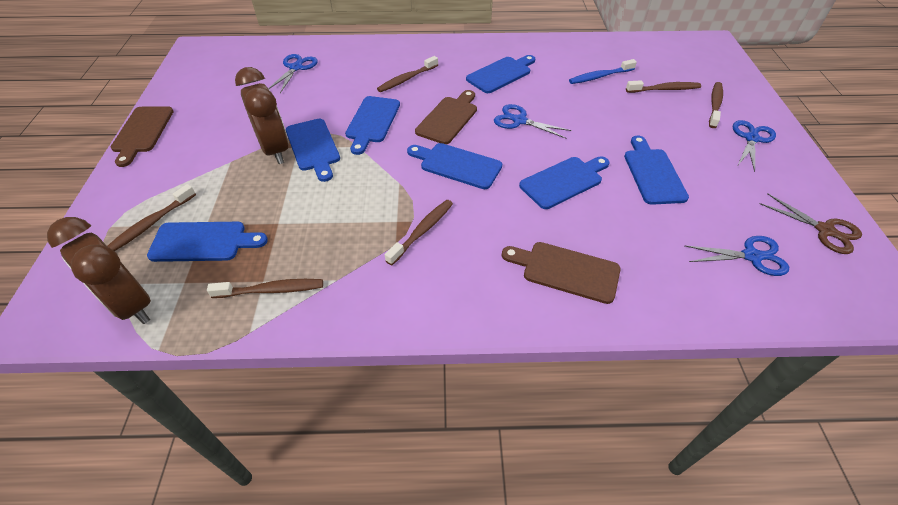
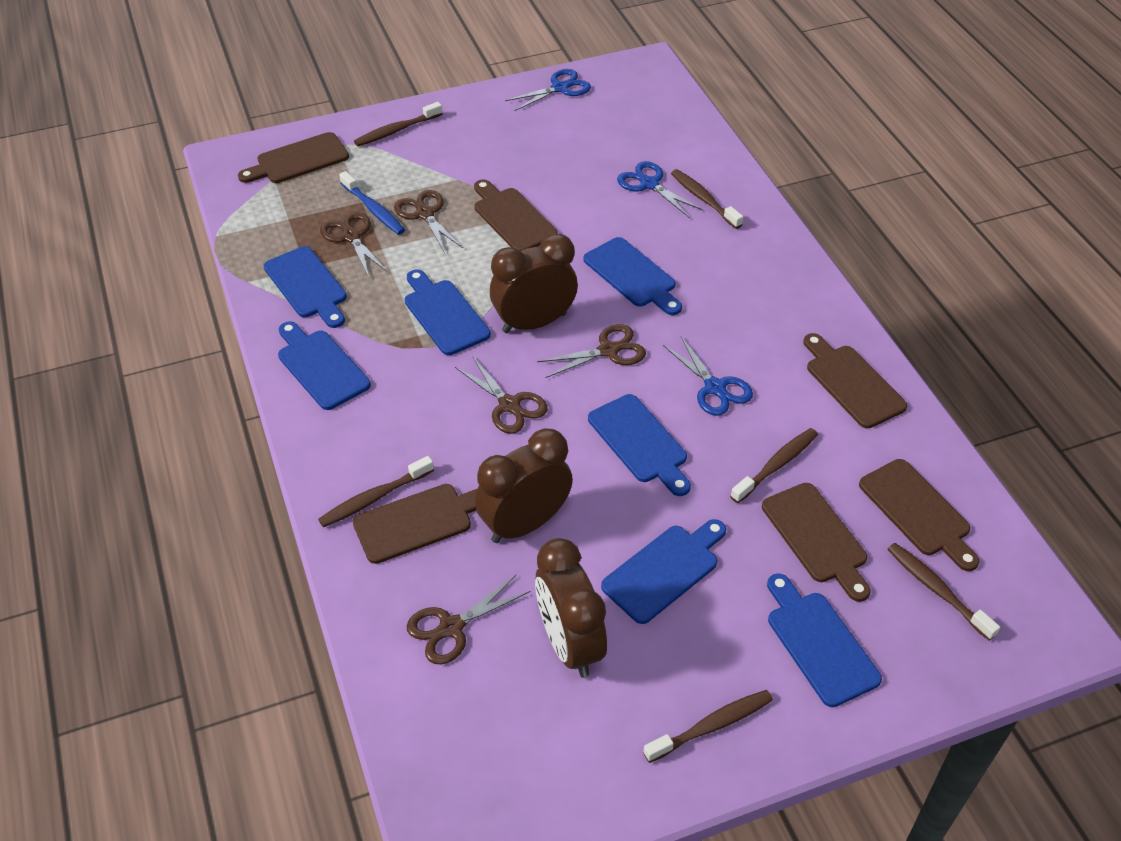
blue scissors: 4 -> 3
brown clock: 2 -> 3
brown cutting board: 3 -> 6
brown scissors: 1 -> 5

